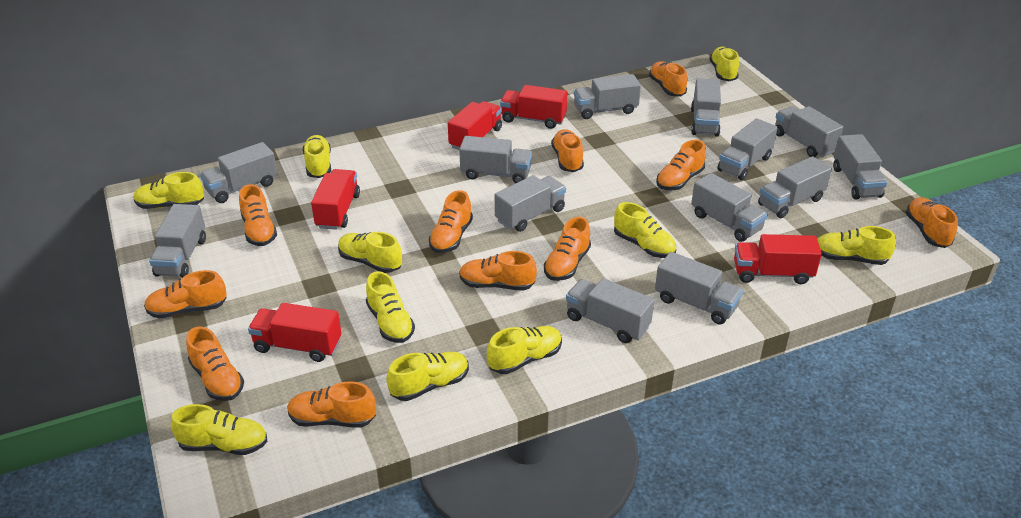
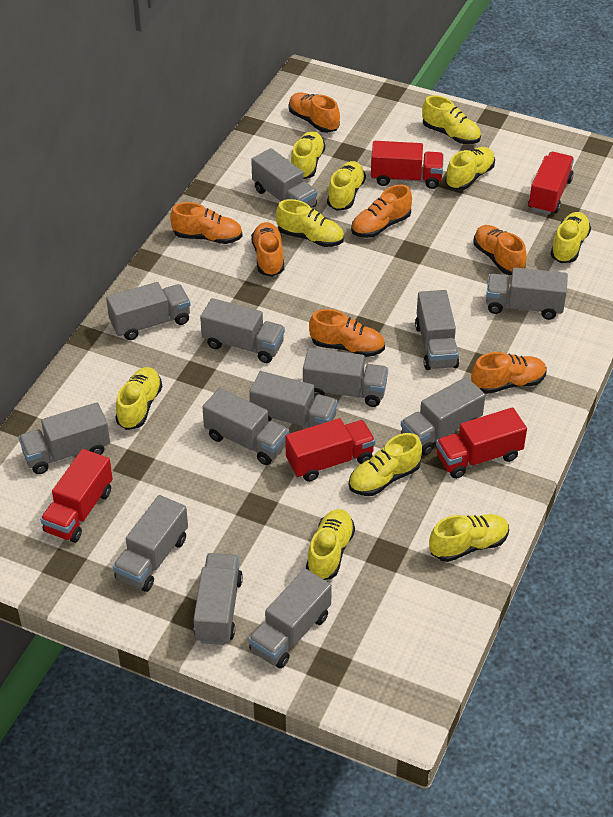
orange shoe: 11 -> 7

